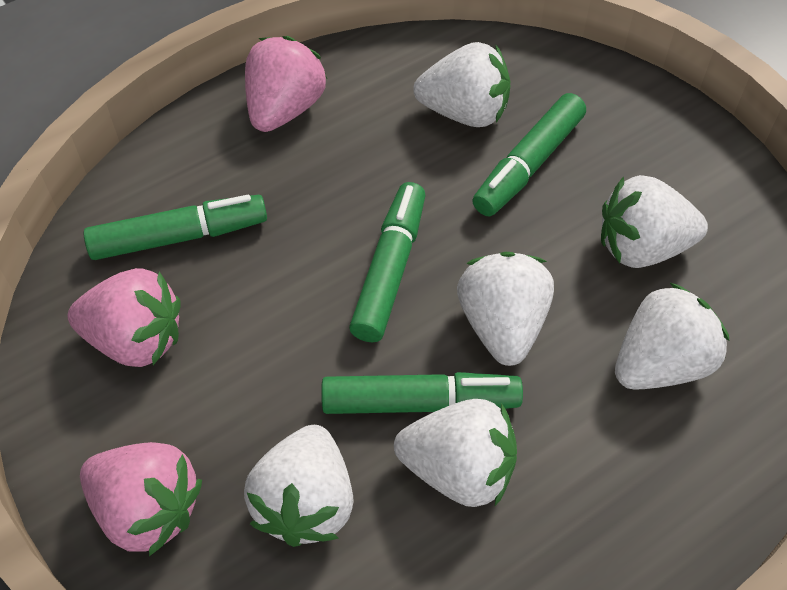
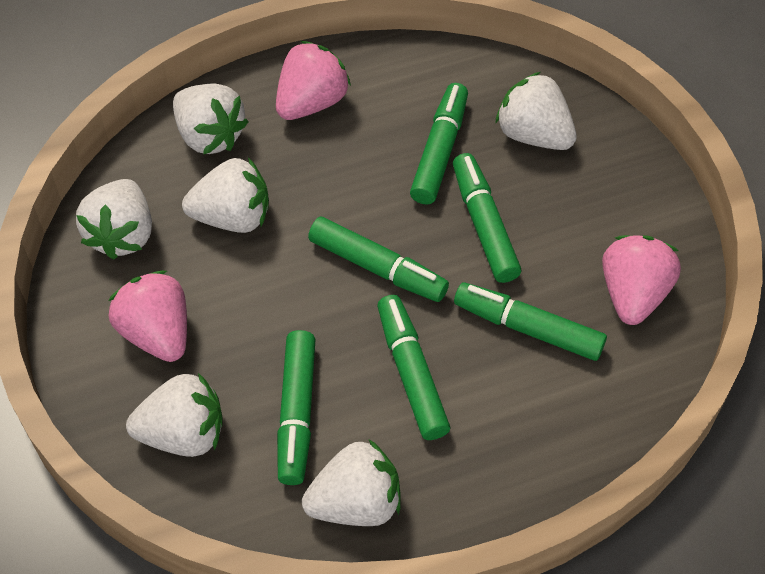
green marker: 4 -> 6

